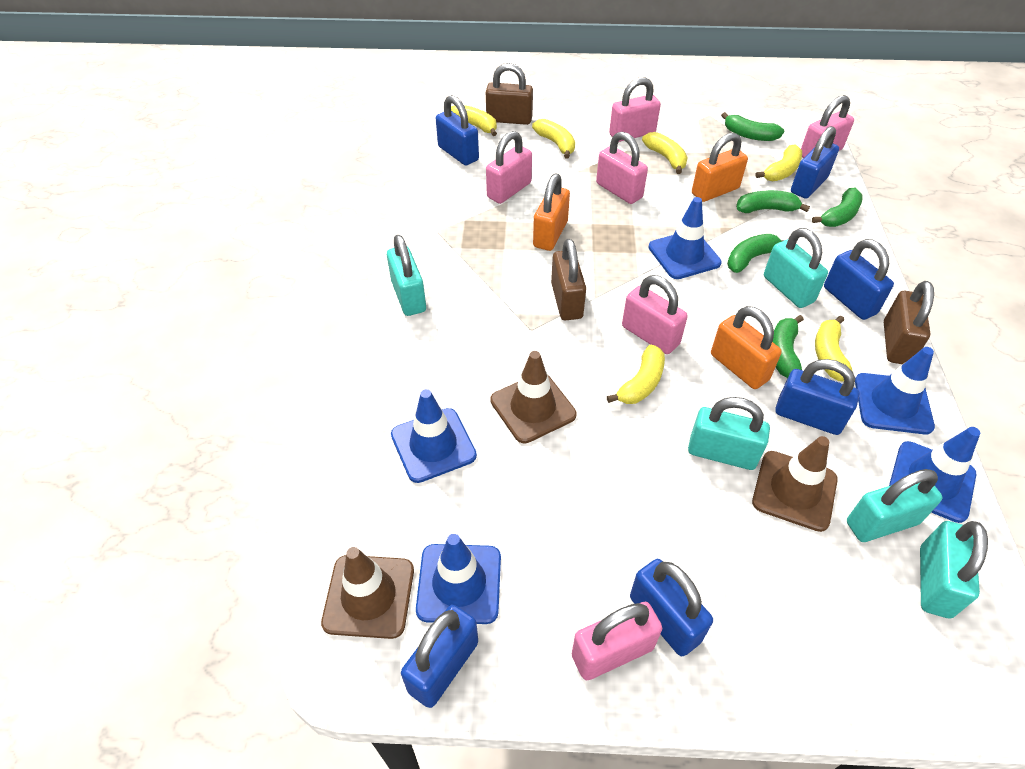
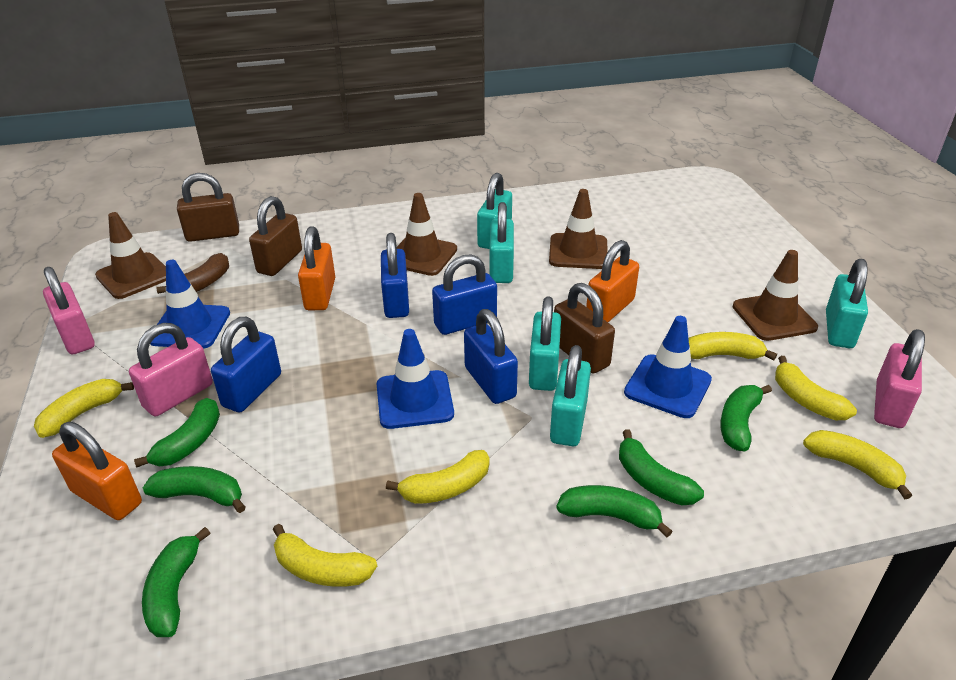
blue padlock: 6 -> 4
blue traffic cone: 5 -> 3
brown banana: 0 -> 1
brown traffic cone: 3 -> 4
green banana: 5 -> 6
pink padlock: 6 -> 3

